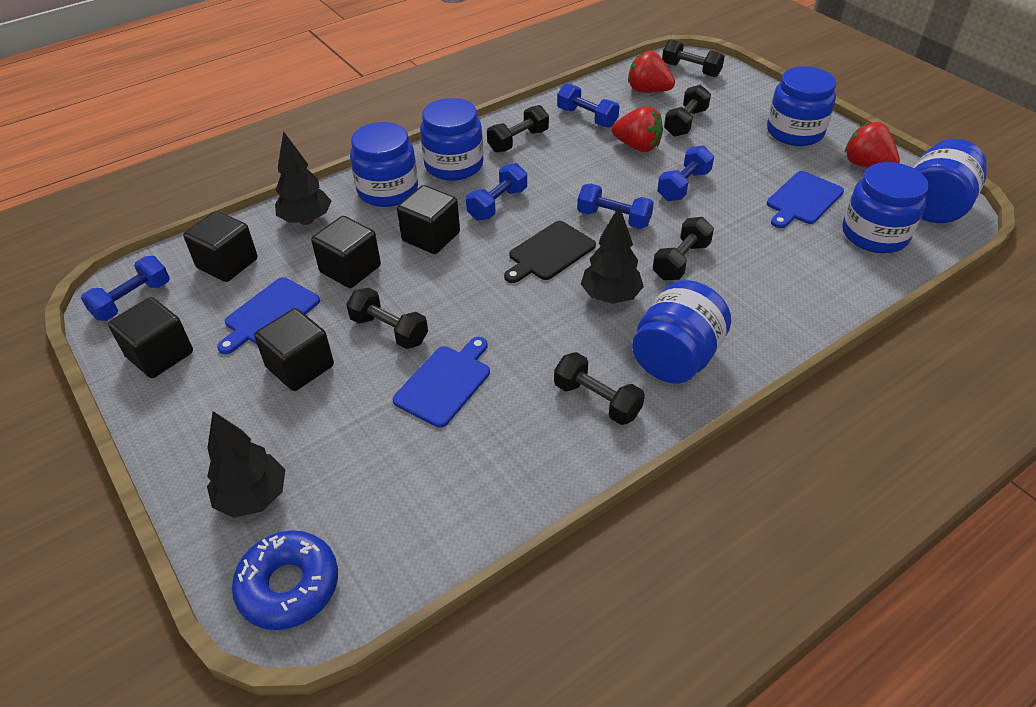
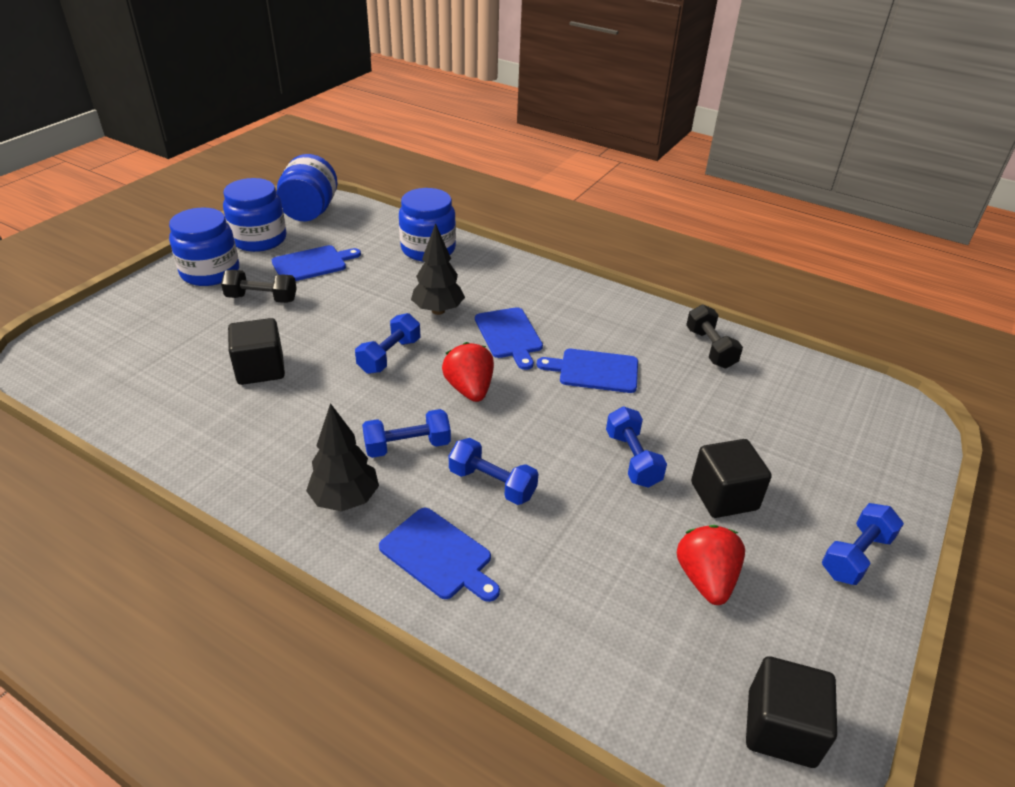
black cube: 5 -> 3
black cutting board: 1 -> 0
black dumbbell: 6 -> 2
black tree: 3 -> 2
blue cutting board: 3 -> 4
blue donut: 1 -> 0
blue jar: 6 -> 4
red strawberry: 3 -> 2

